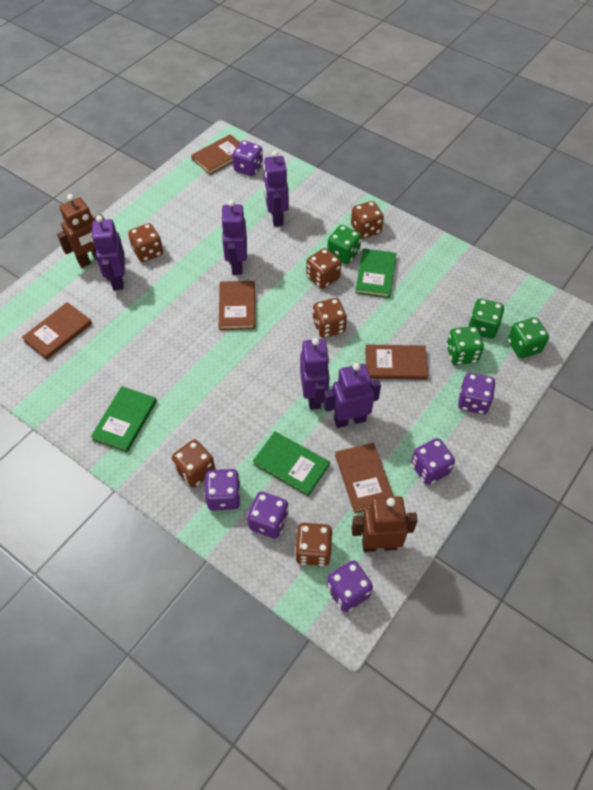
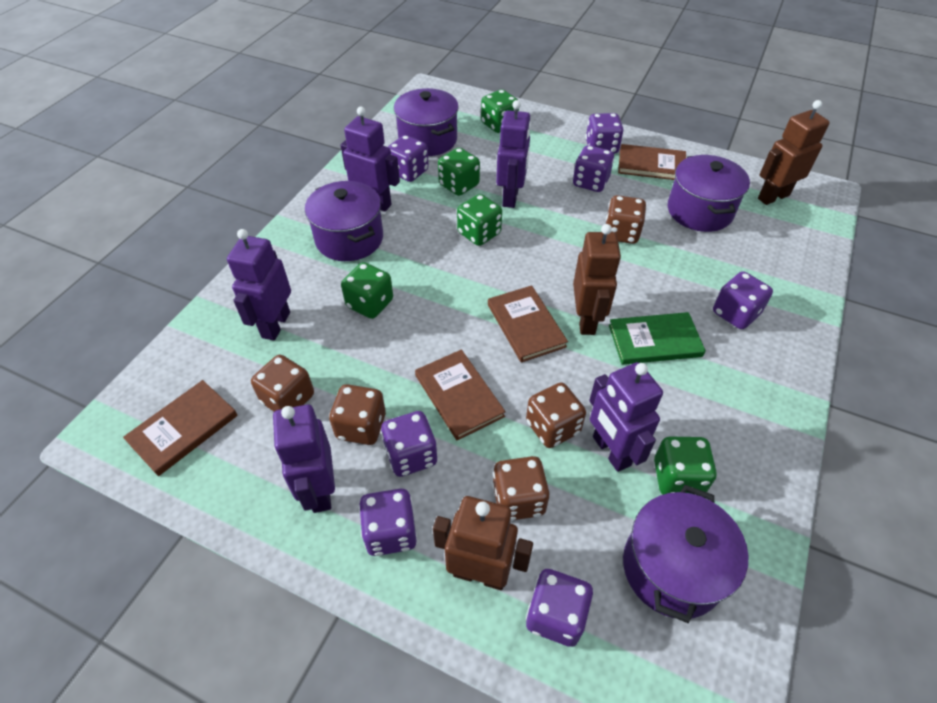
brown book: 5 -> 4
brown dice: 6 -> 5
brown robot: 2 -> 3
green book: 3 -> 1
green dice: 4 -> 5
purple dice: 6 -> 7
purple pot: 0 -> 4

